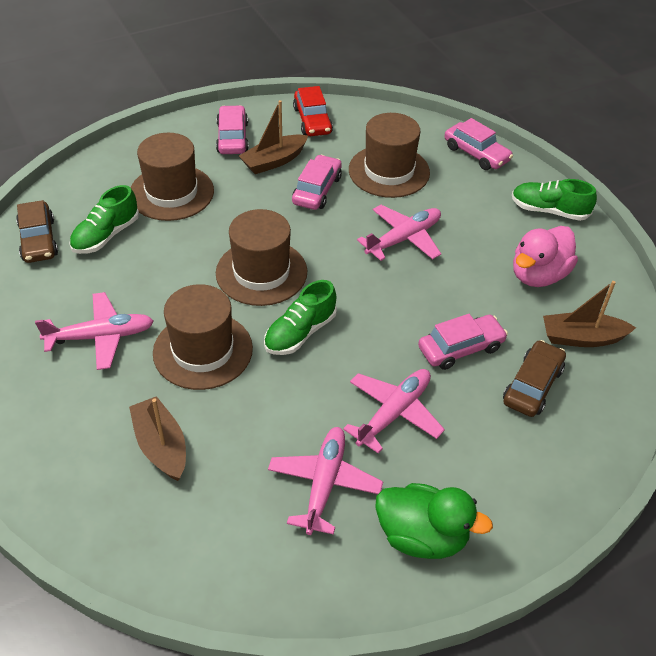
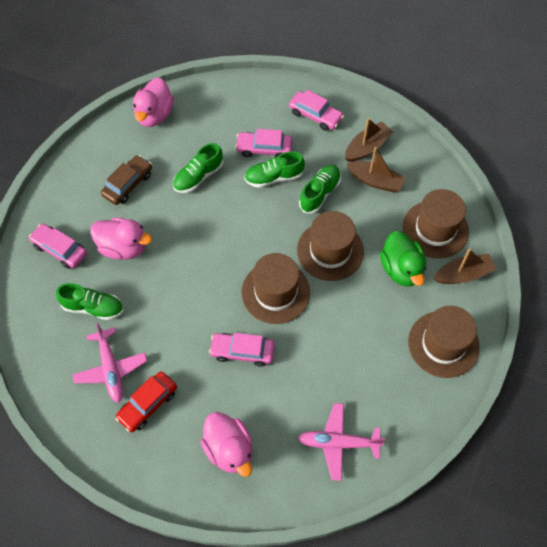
brown car: 2 -> 1
green shoe: 3 -> 4
pink duck: 1 -> 3
pink plane: 4 -> 2

